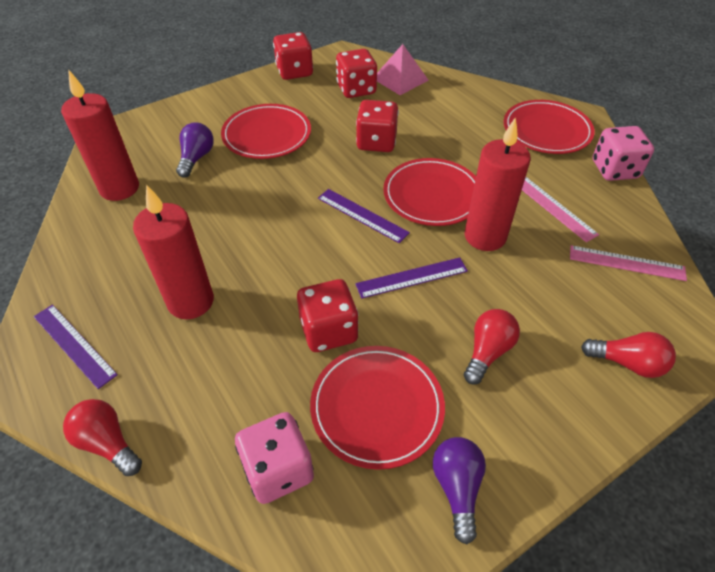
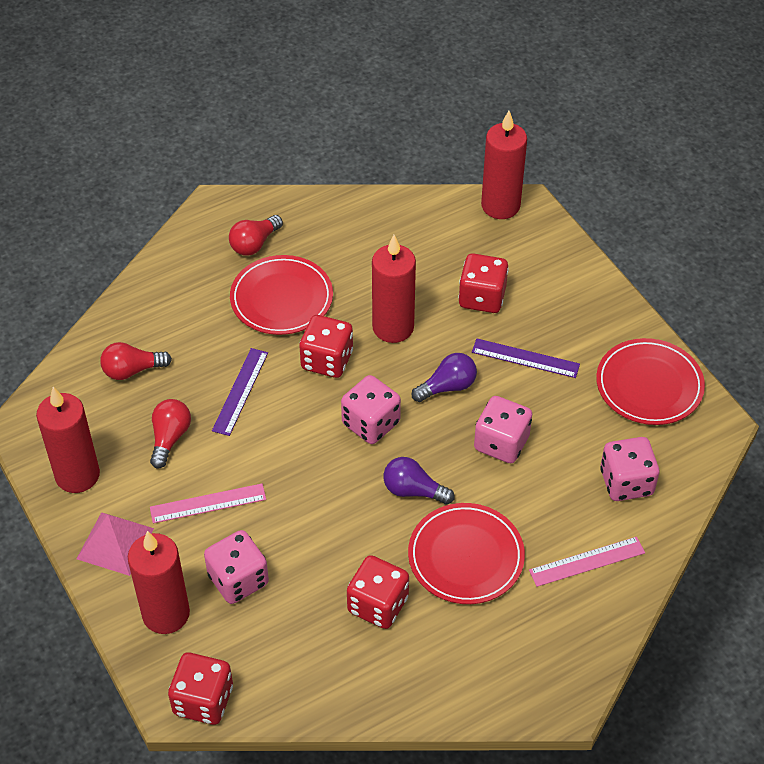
pink dice: 2 -> 4
purple ruler: 3 -> 2
red candle: 3 -> 4
red plate: 4 -> 3

